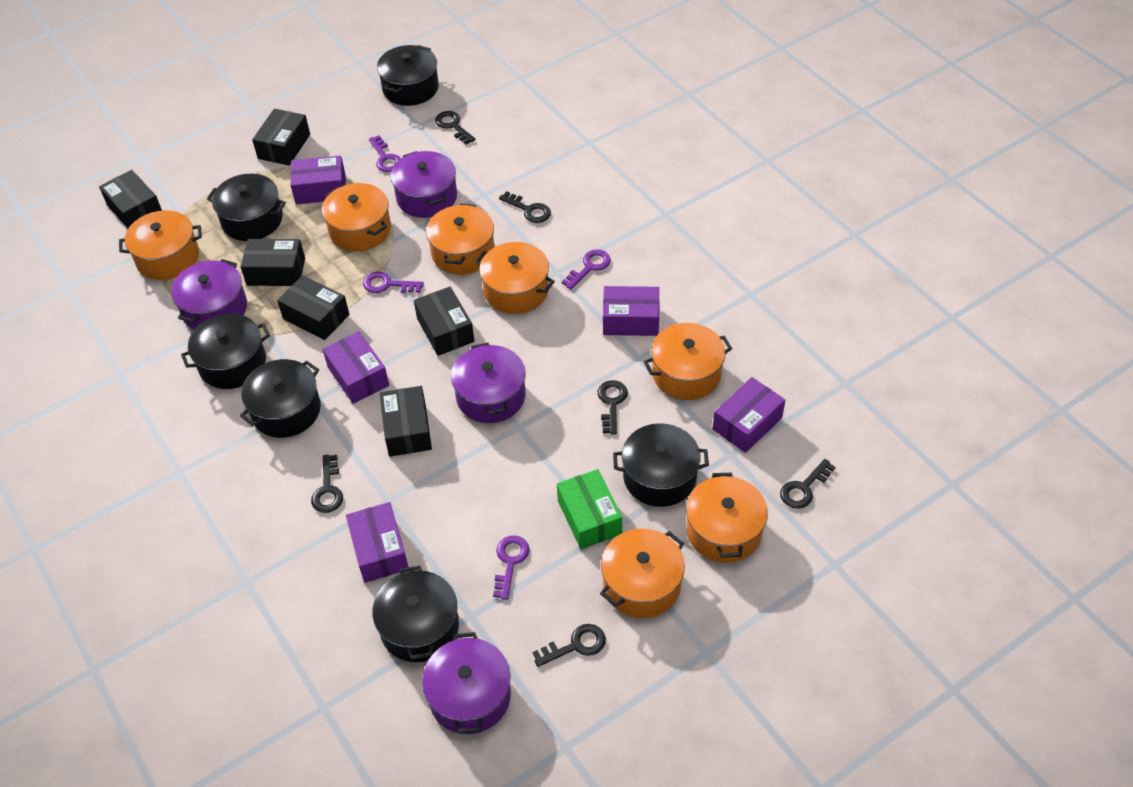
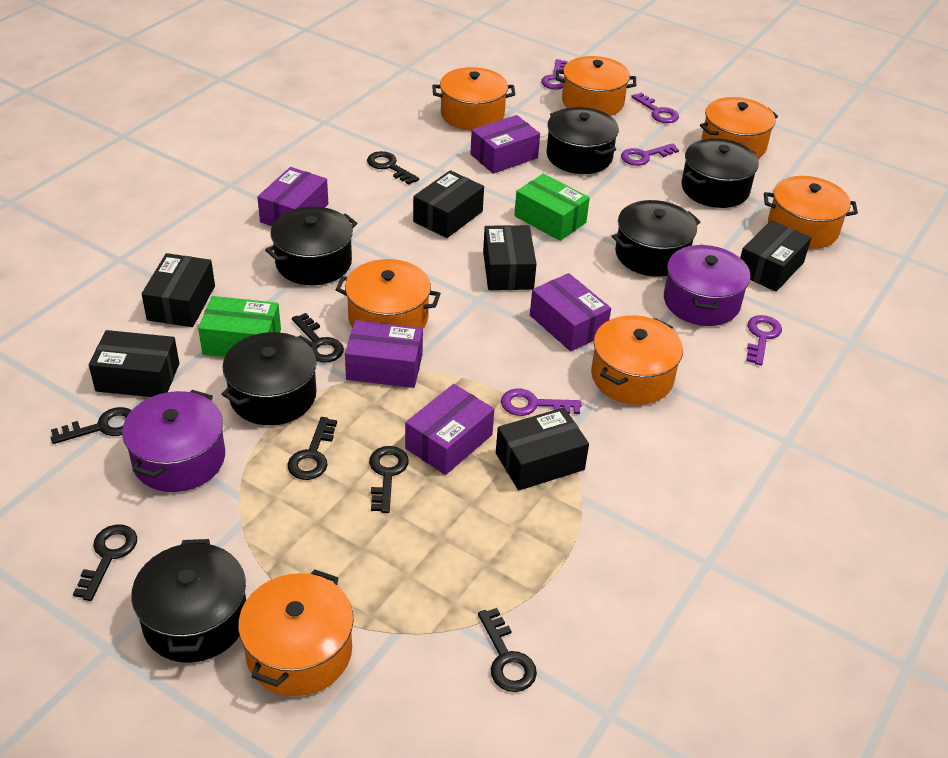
black key: 6 -> 7
green box: 1 -> 2
purple key: 4 -> 5
purple pot: 4 -> 2

